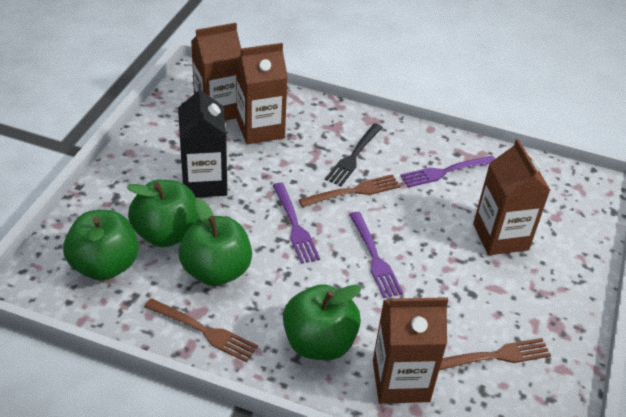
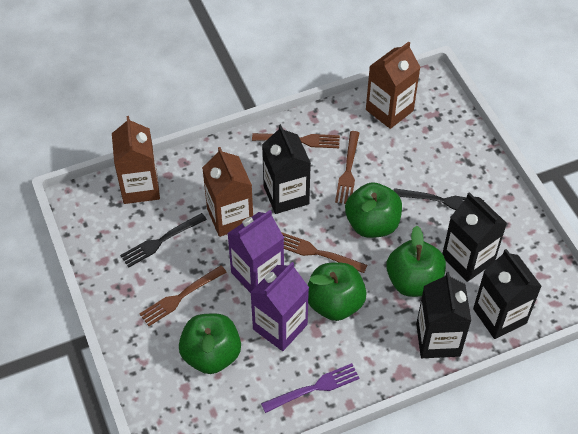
black carton: 1 -> 4
black fork: 1 -> 2
brown carton: 4 -> 3
brown fork: 3 -> 4
purple carton: 0 -> 2
purple fork: 3 -> 1

